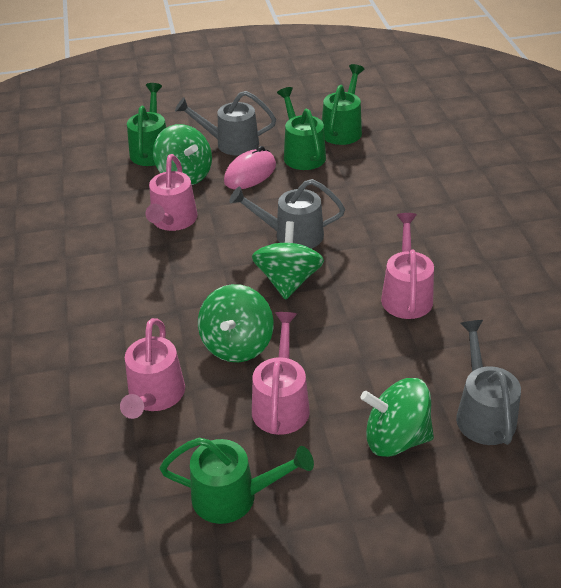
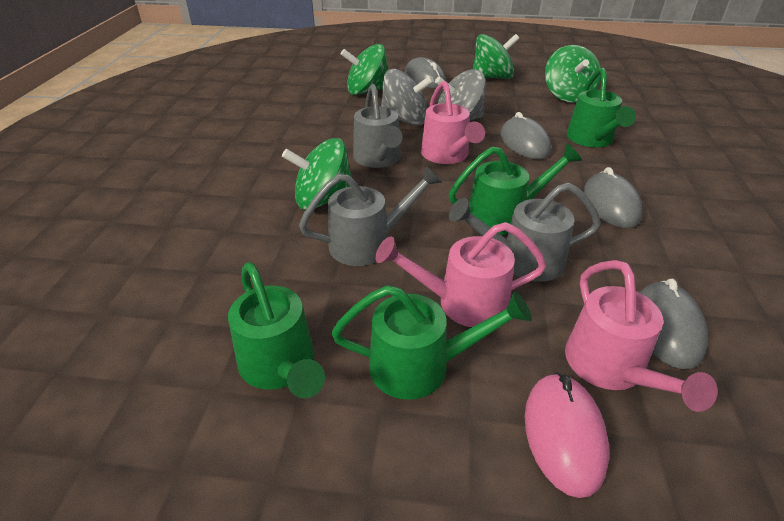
grey mouse: 0 -> 4
grey spinning top: 0 -> 2
pink watering can: 4 -> 3

